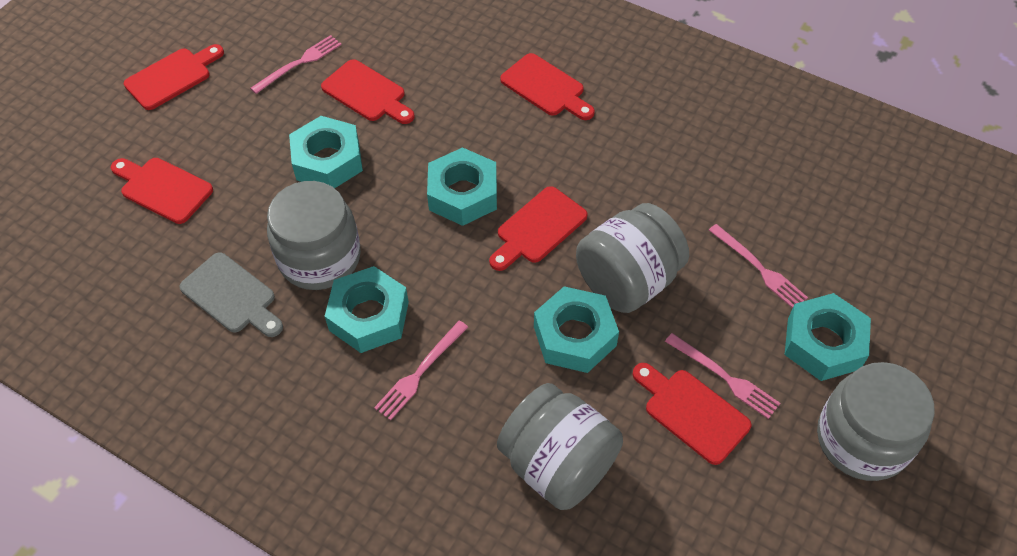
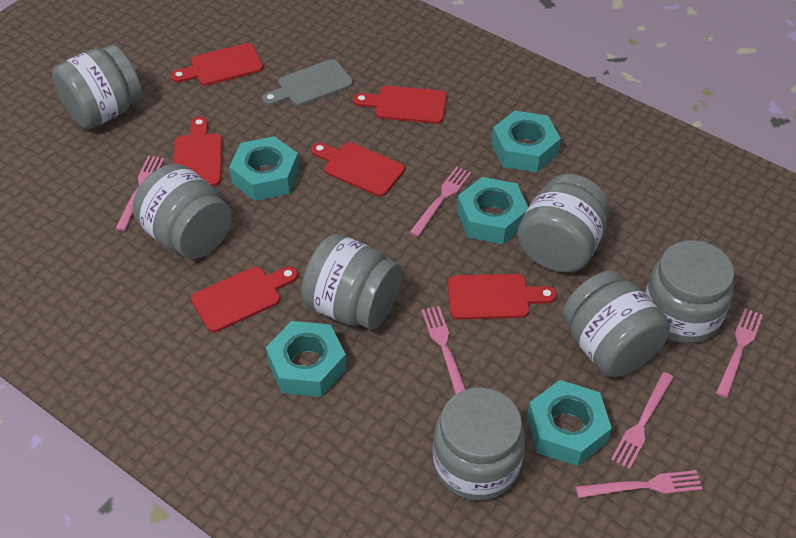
grey jar: 4 -> 7
pink fork: 4 -> 6

